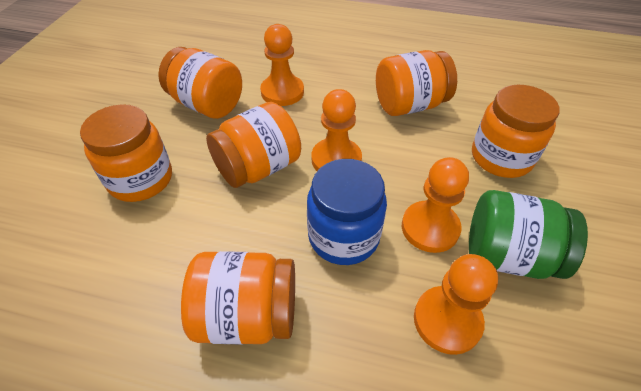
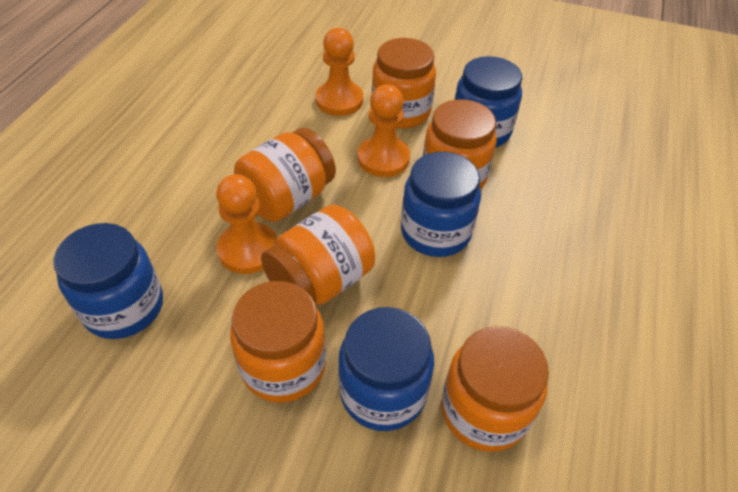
blue jar: 1 -> 4
green jar: 1 -> 0
orange pawn: 4 -> 3

